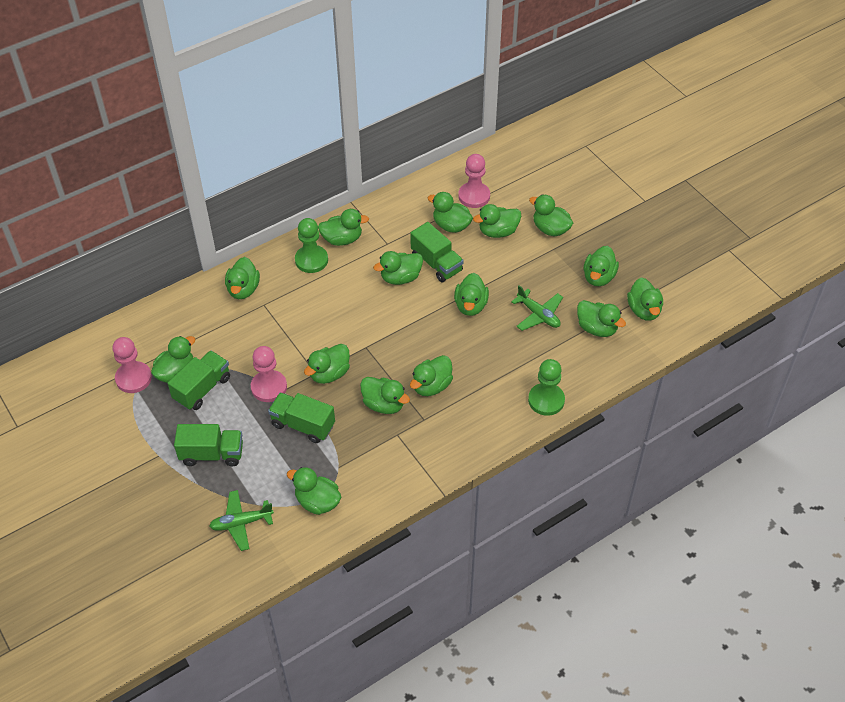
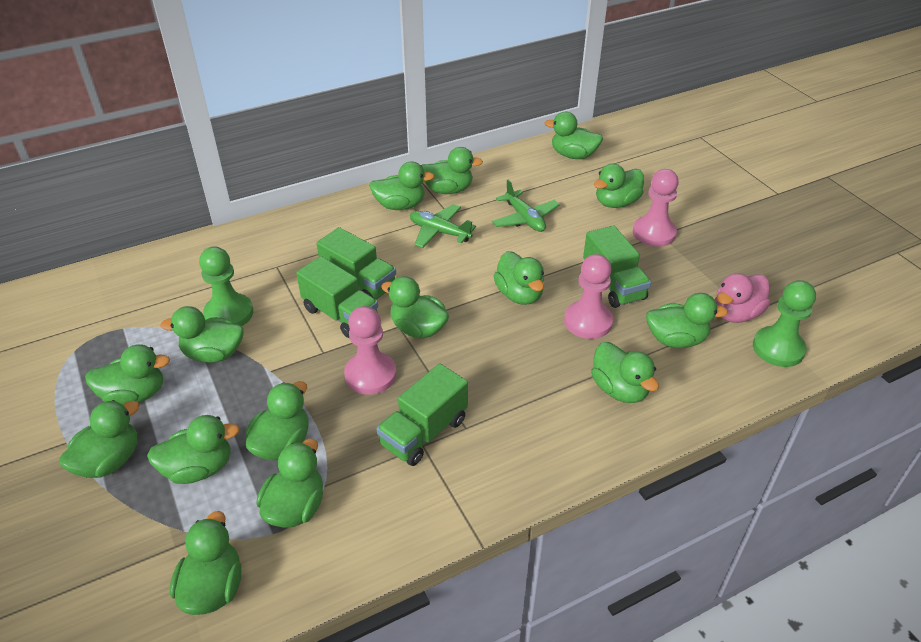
pink duck: 0 -> 1

